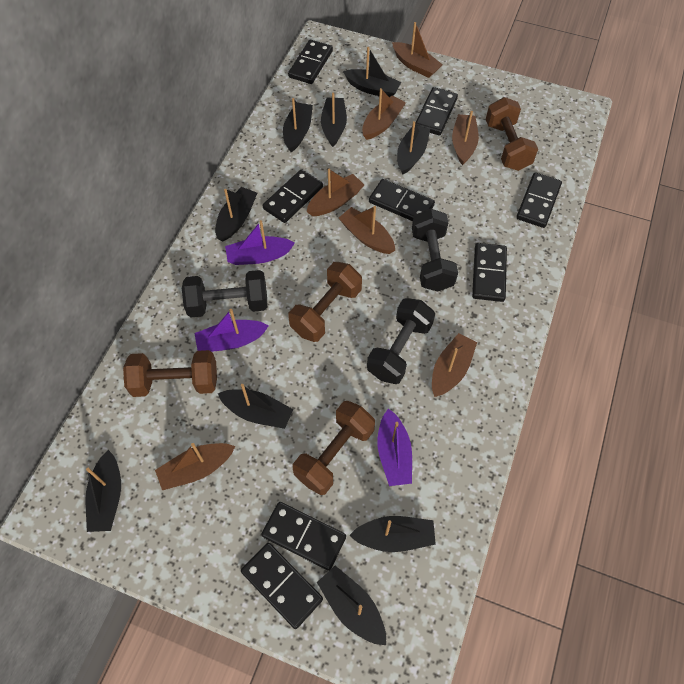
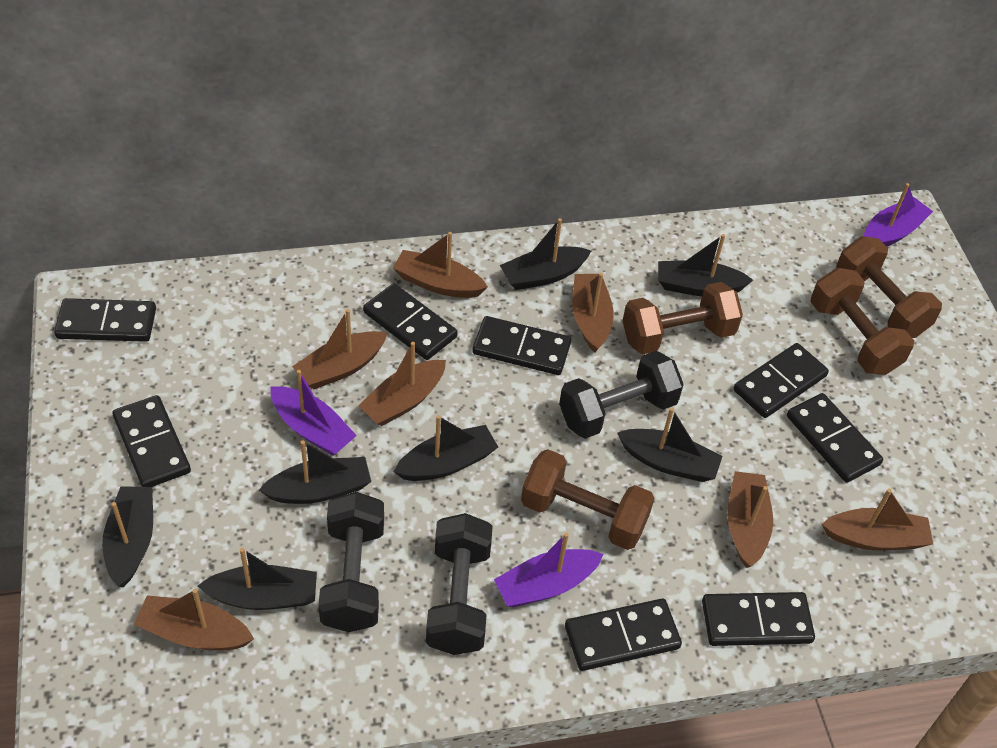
black boat: 9 -> 7

